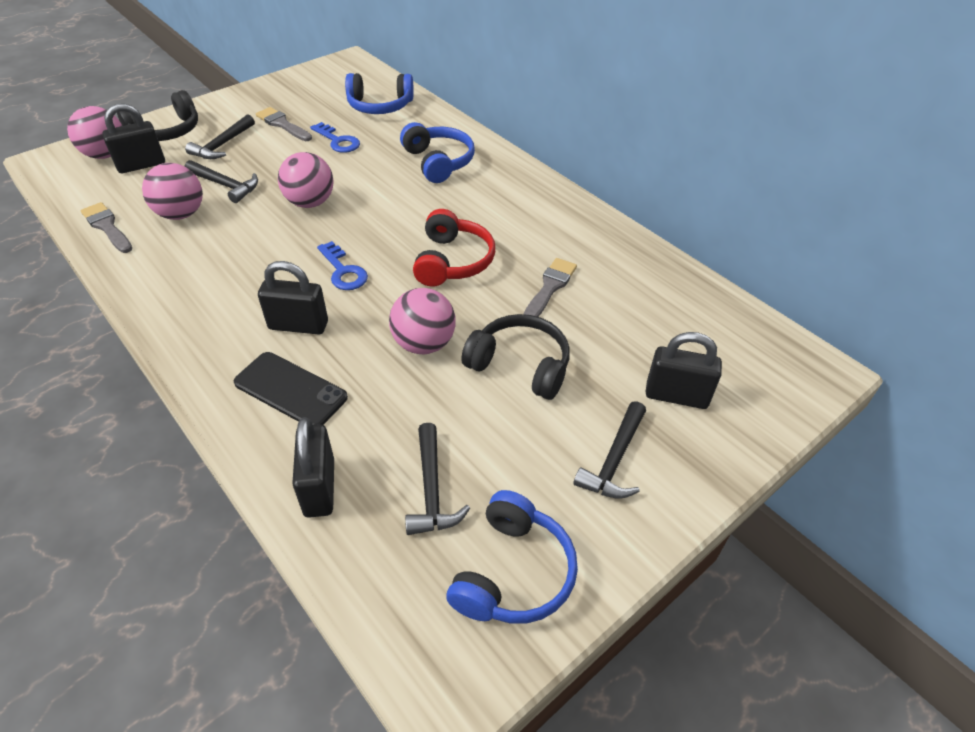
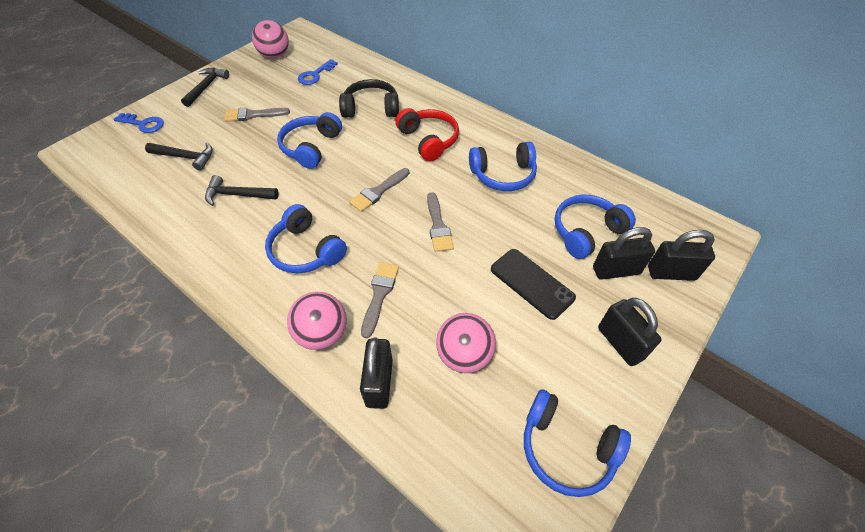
black hammer: 4 -> 3
black headphones: 2 -> 1
blue headphones: 3 -> 5
grey brush: 3 -> 4
pink ball: 4 -> 3

